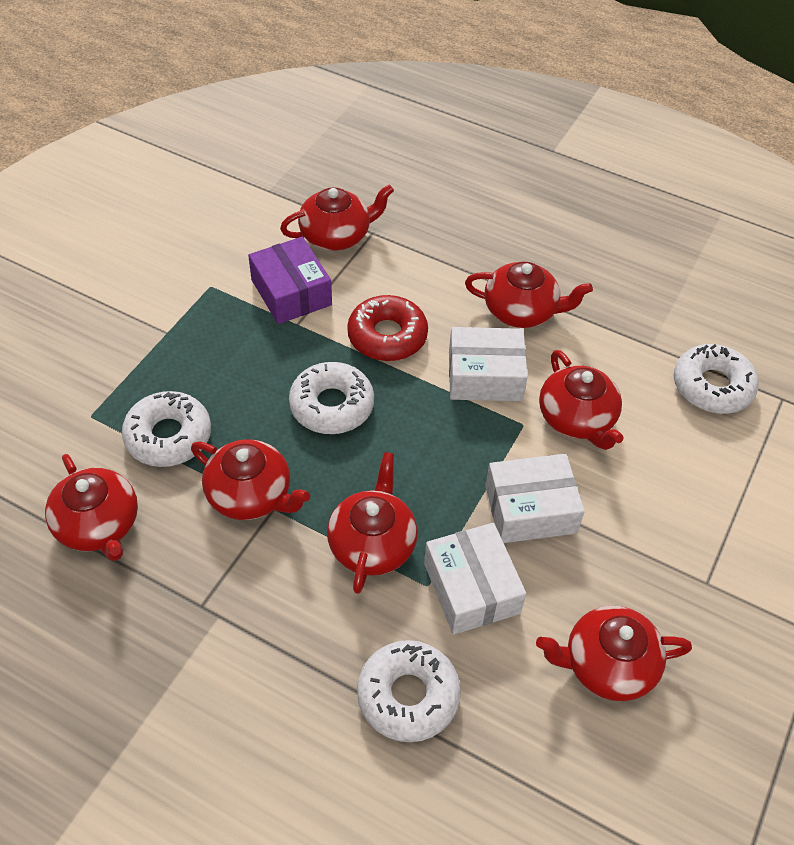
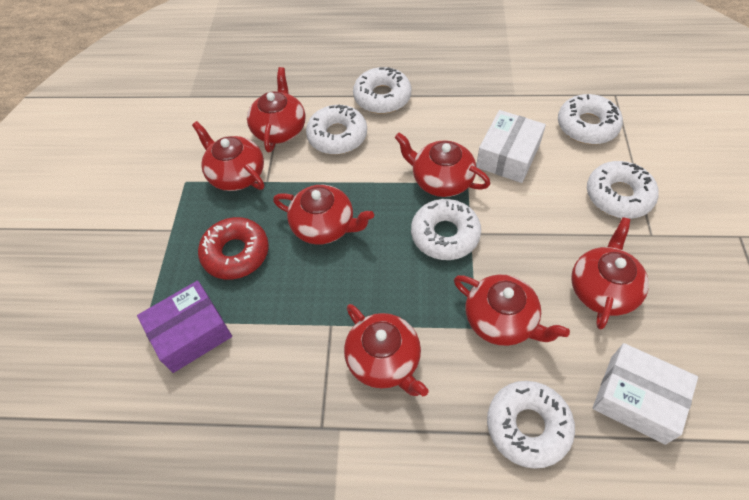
white box: 3 -> 2
white donut: 4 -> 6

